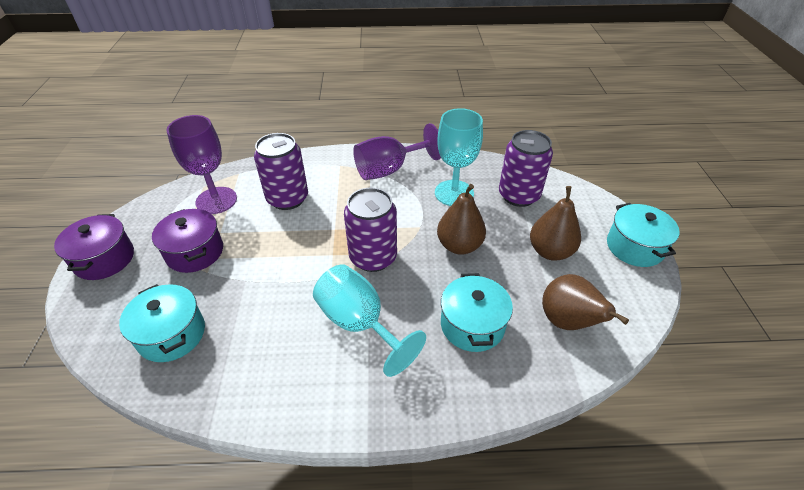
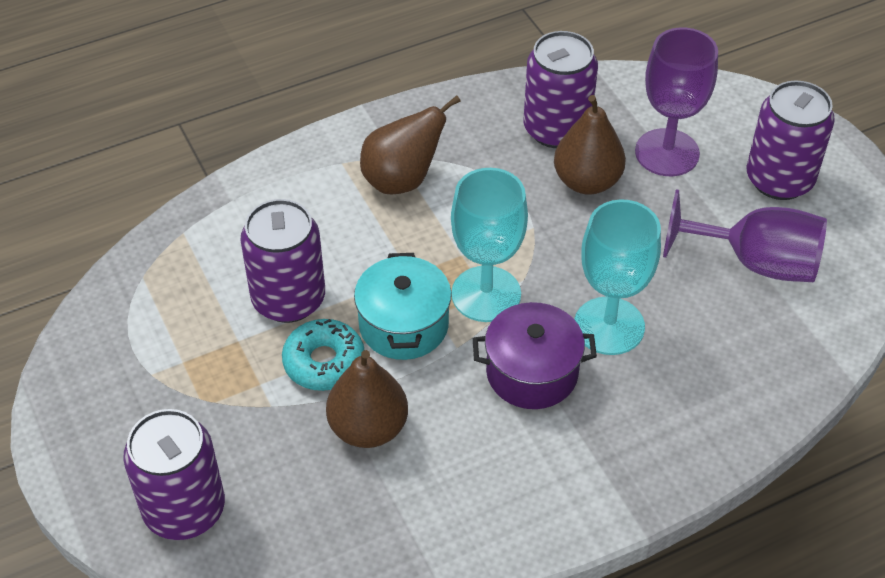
purple can: 3 -> 4
purple pot: 2 -> 1
turquoise donut: 0 -> 1
turquoise pot: 3 -> 1

